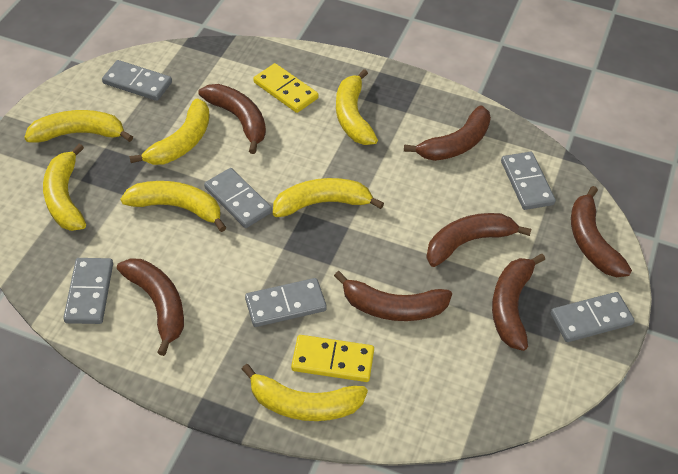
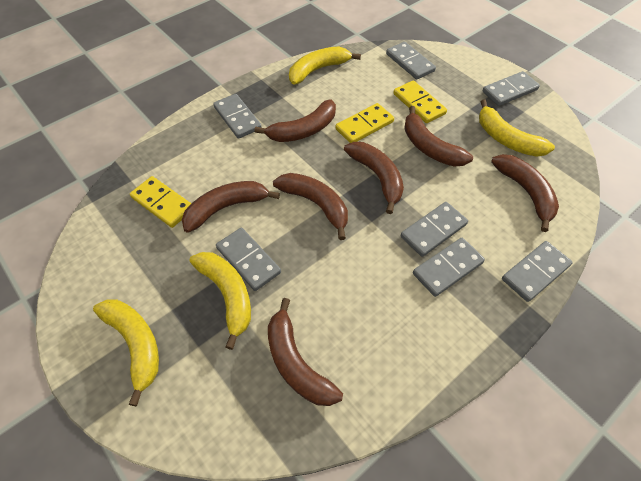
grey domino: 6 -> 7
yellow banana: 7 -> 4
yellow domino: 2 -> 3

